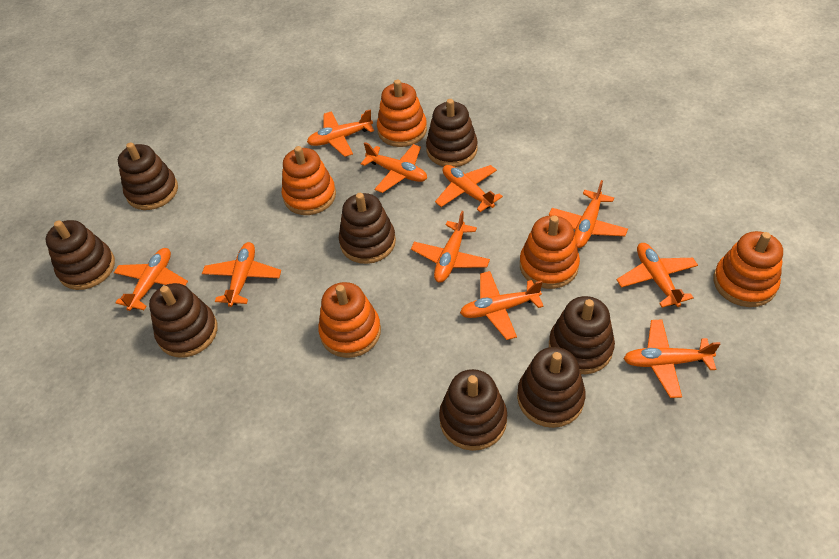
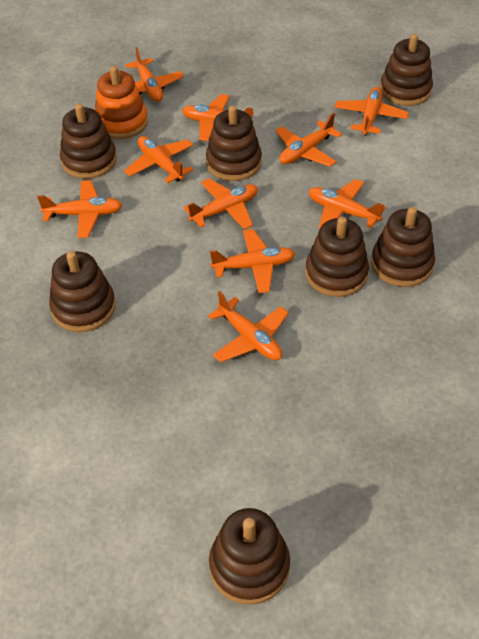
brown stacking toy: 8 -> 7
orange stacking toy: 5 -> 1

